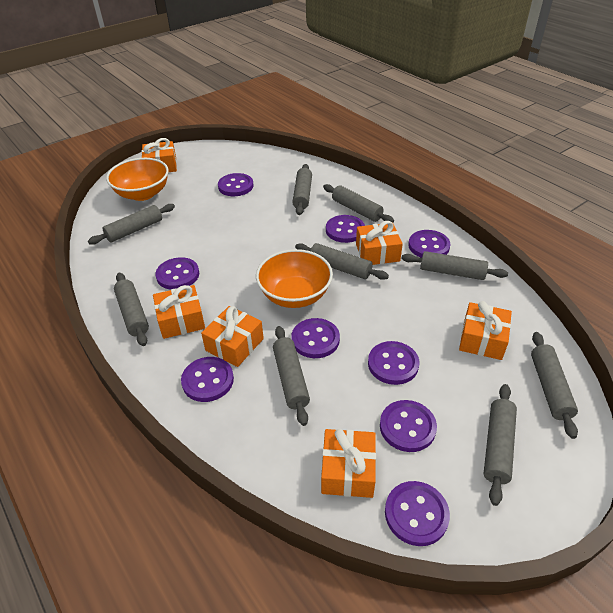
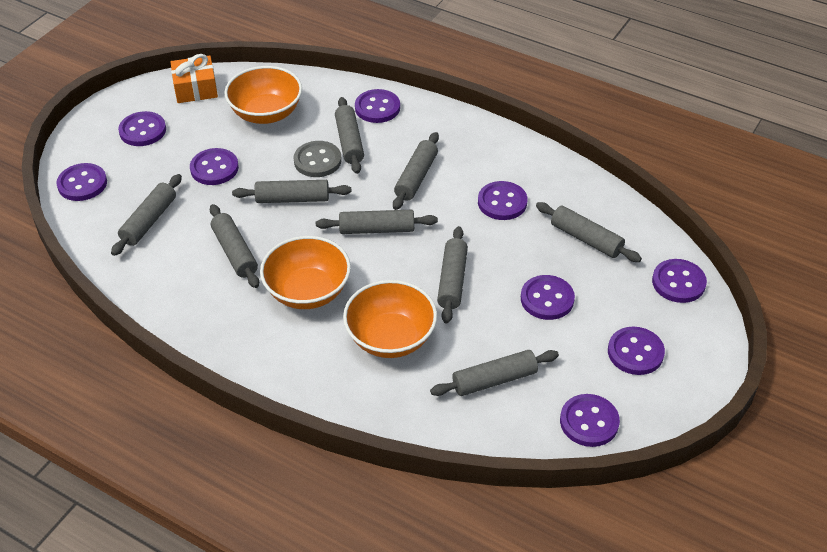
grey button: 0 -> 1
orange bowl: 2 -> 3
orange gift: 6 -> 1

